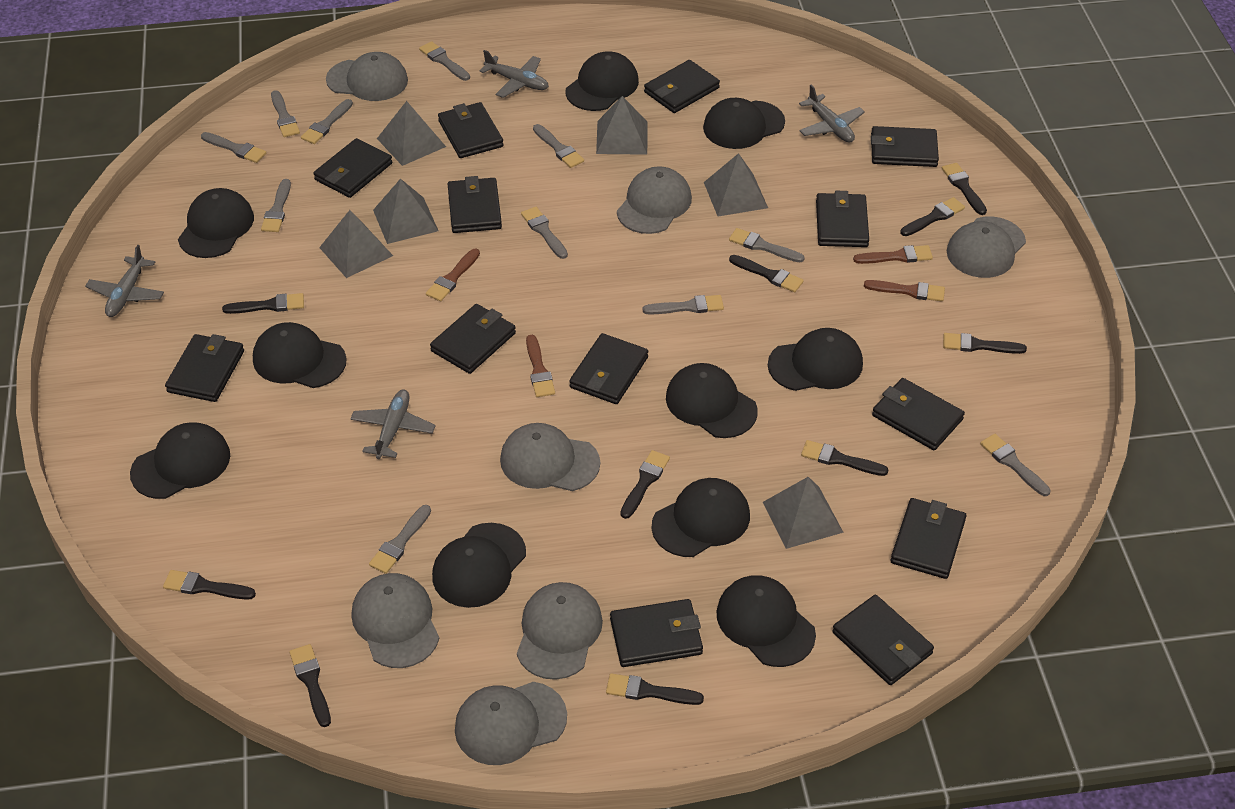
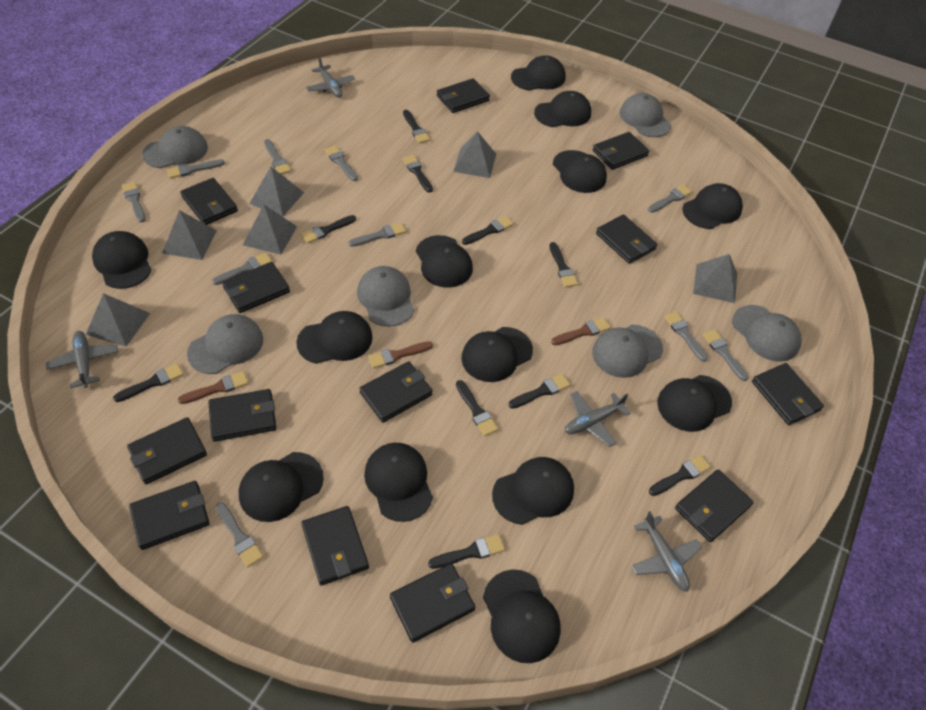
black cap: 10 -> 13
brown brush: 4 -> 3
grey brush: 11 -> 10
grey cap: 7 -> 6

